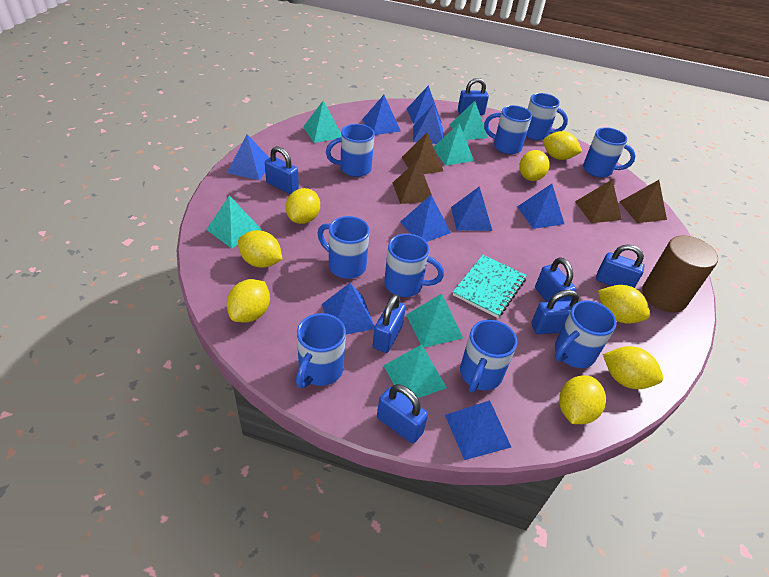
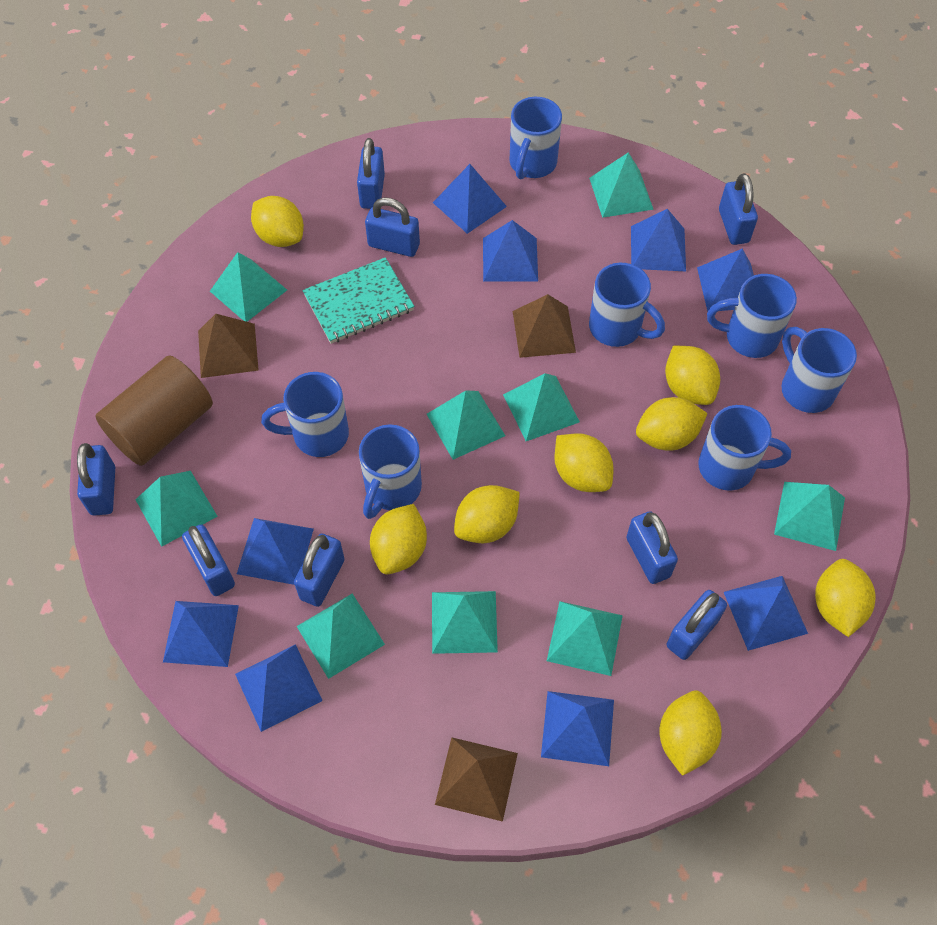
blue mug: 9 -> 7
blue padlock: 7 -> 8
brown pyramid: 4 -> 3
turquoise pyramid: 6 -> 9

